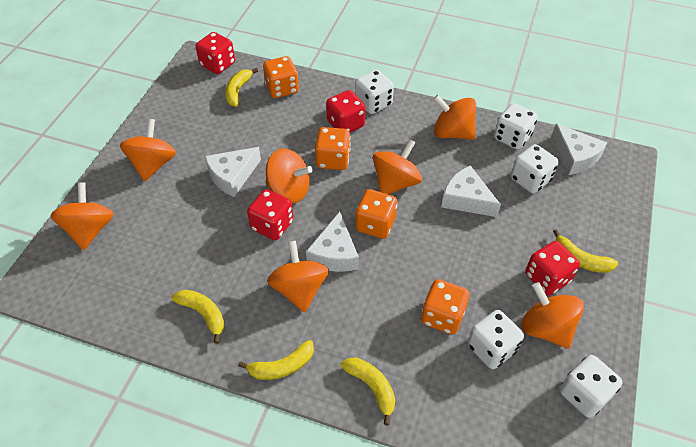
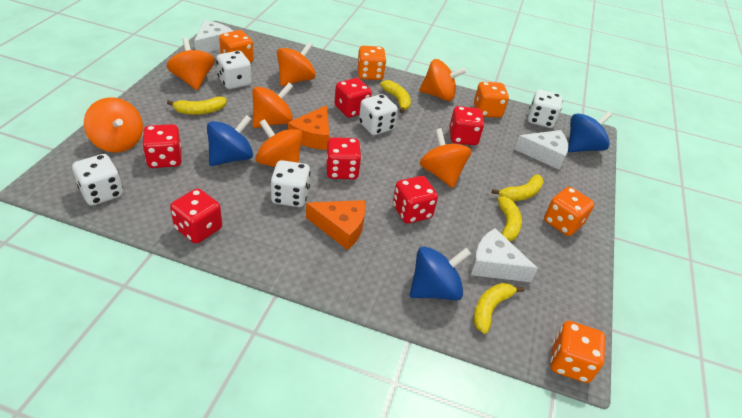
blue spinning top: 0 -> 3
orange cheese: 0 -> 2
orange dice: 4 -> 5
red dice: 4 -> 6
white cheese: 4 -> 3

